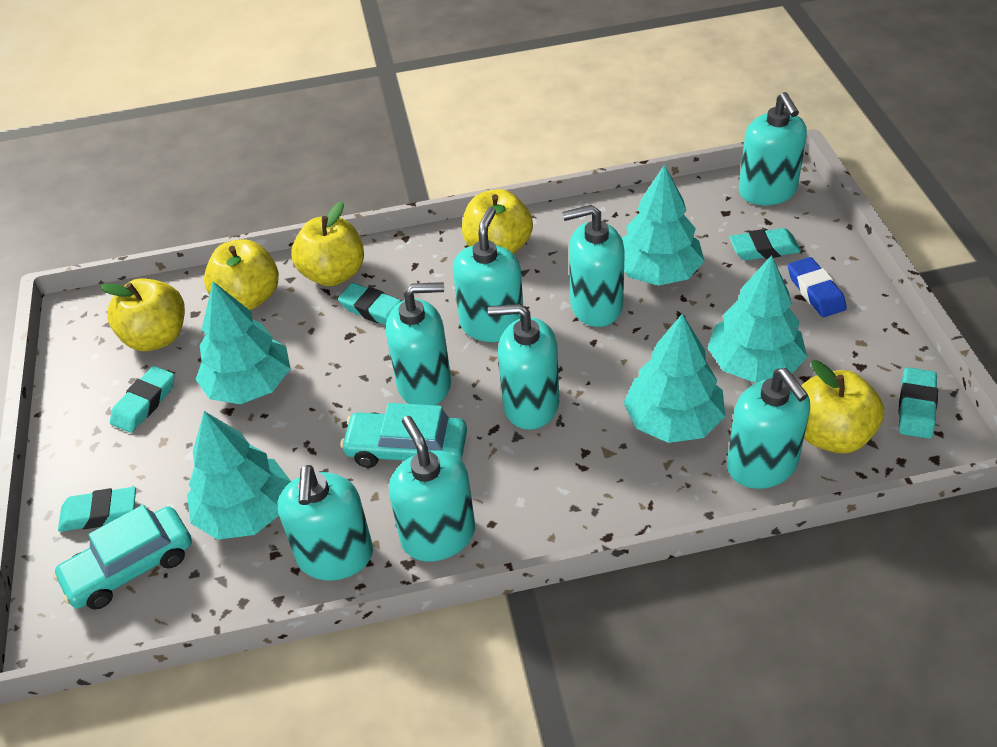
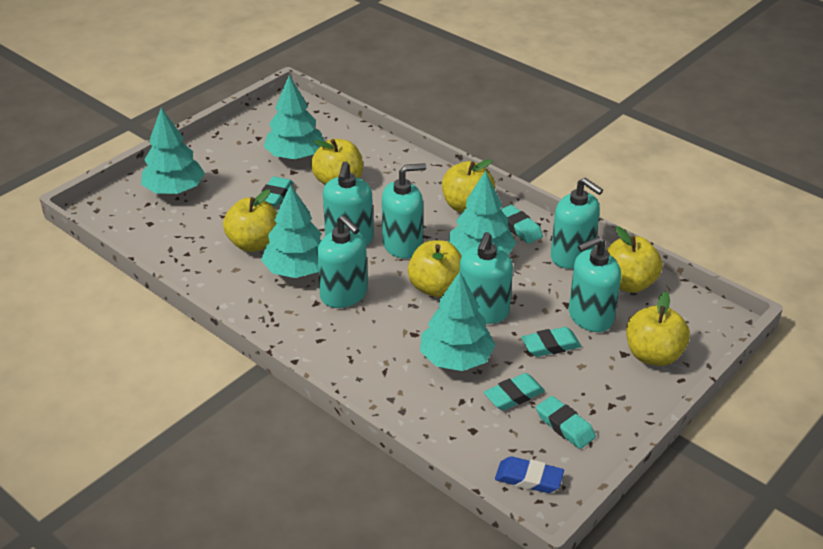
turquoise car: 2 -> 0
turquoise soap dispenser: 8 -> 6
yellow apple: 5 -> 6

